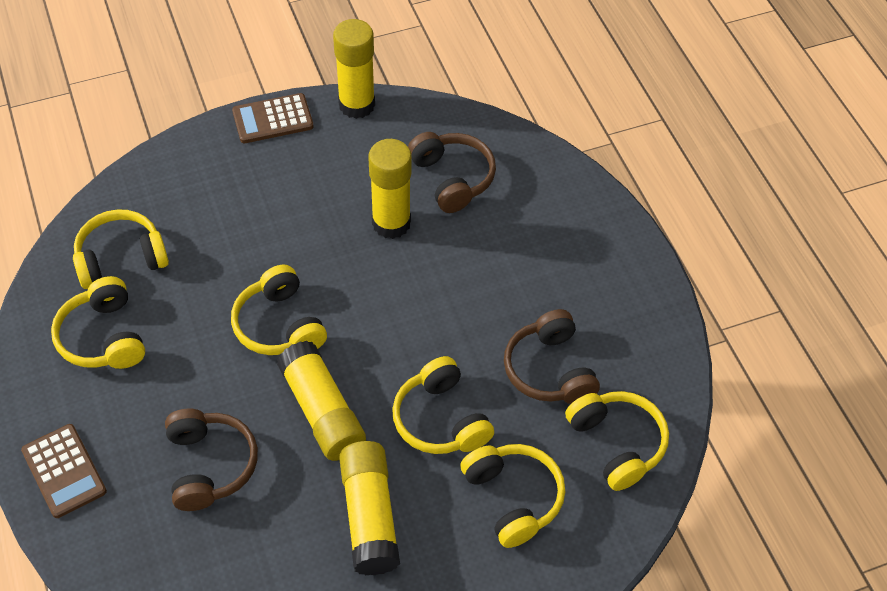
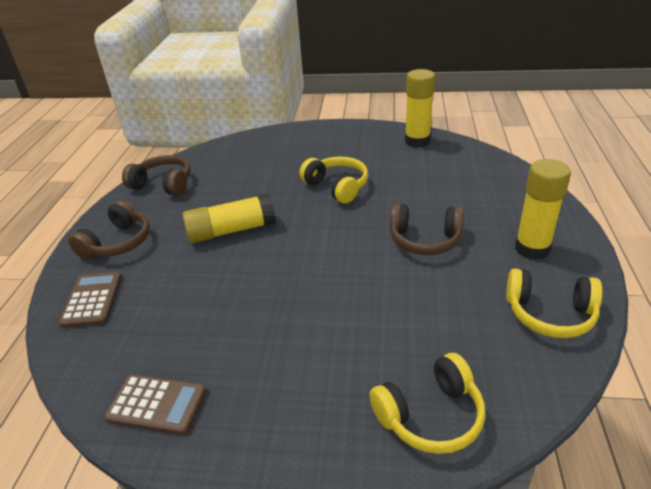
yellow glue stick: 4 -> 3
yellow headphones: 6 -> 3

